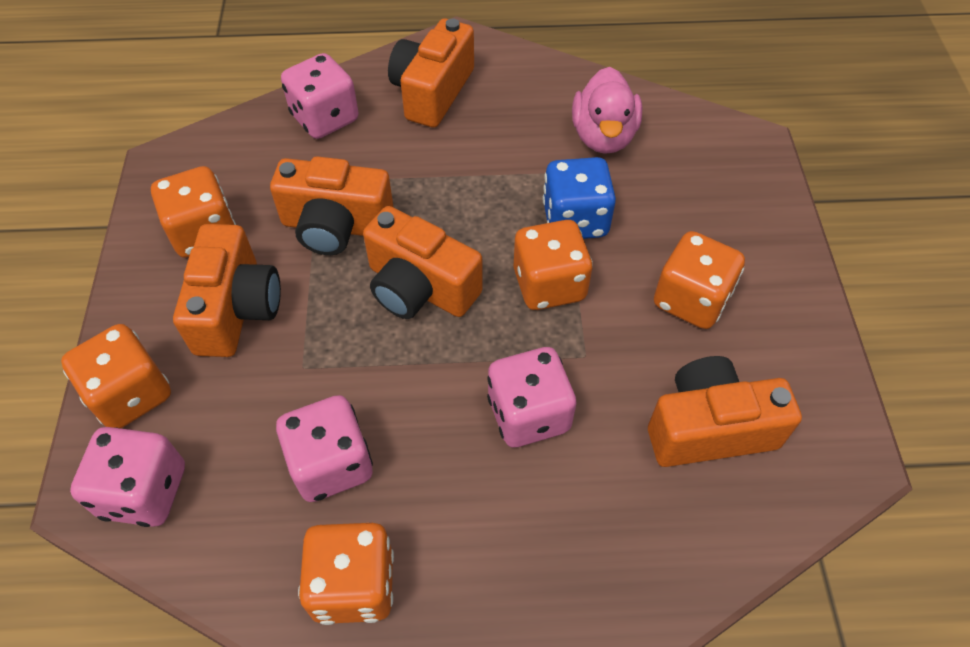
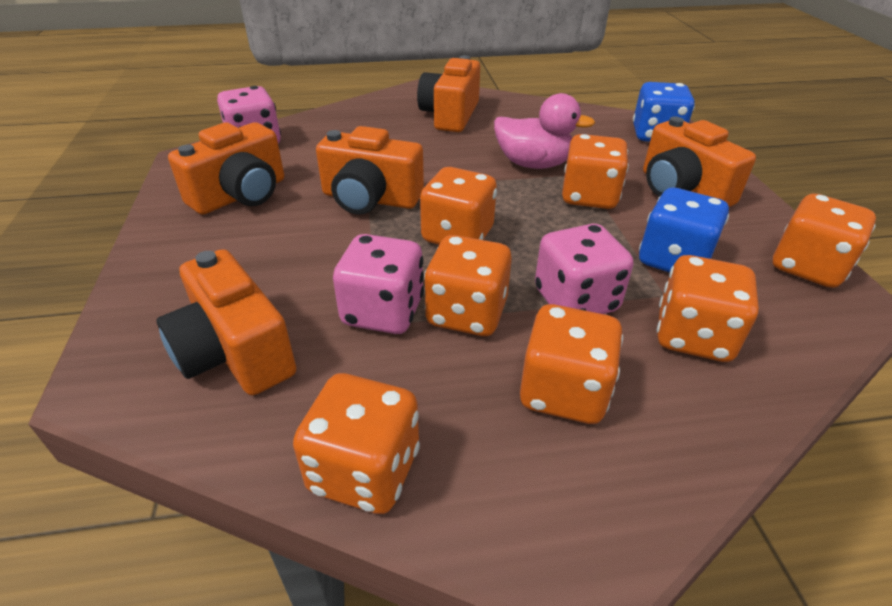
blue dice: 1 -> 2
orange dice: 5 -> 7
pink dice: 4 -> 3

